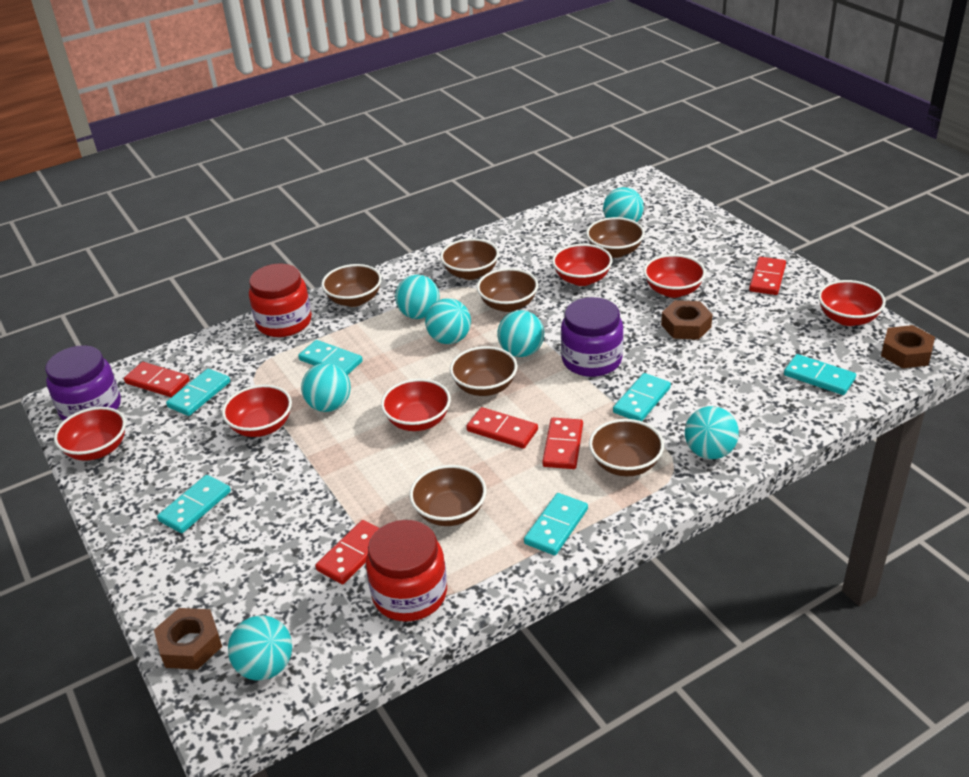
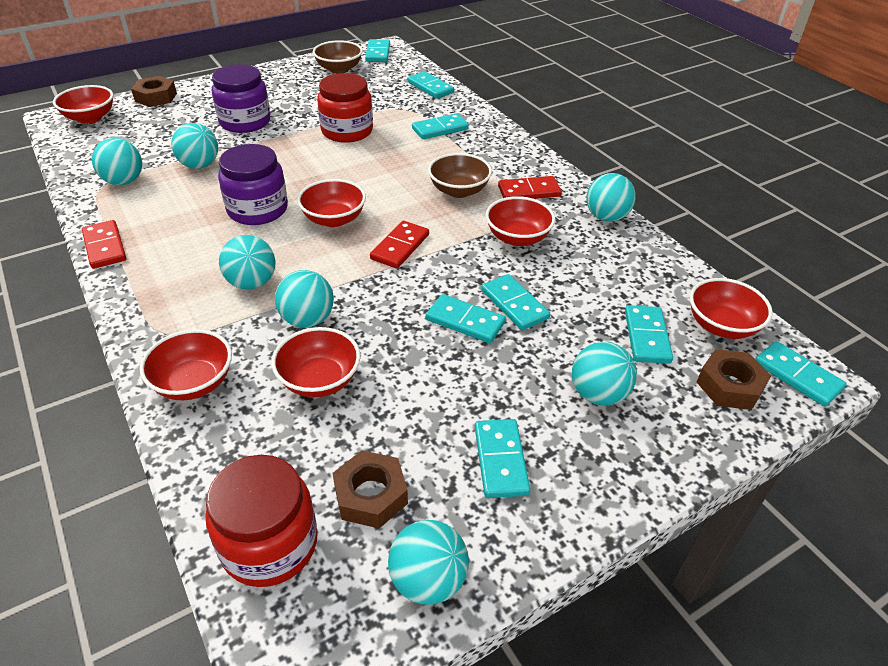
brown bowl: 7 -> 2
red domino: 5 -> 3
turquoise domino: 6 -> 8

